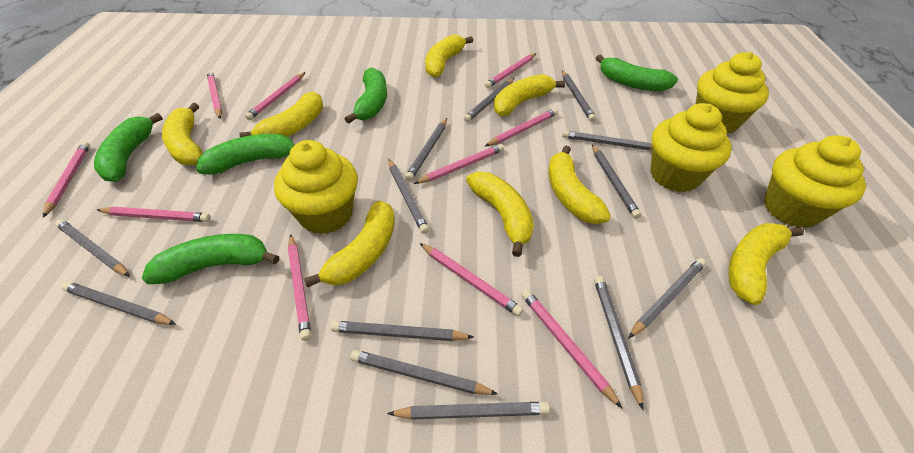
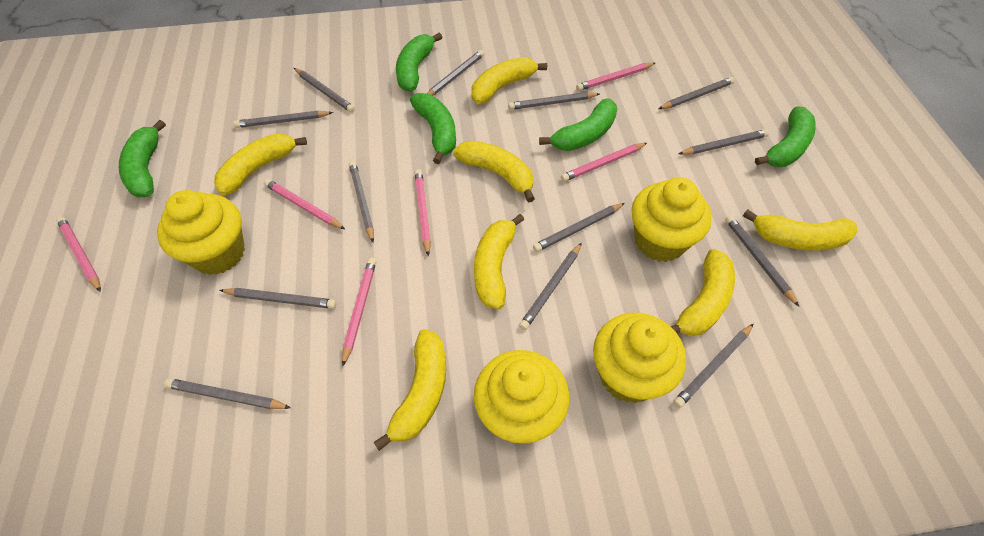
pink pencil: 10 -> 6
yellow banana: 8 -> 7

